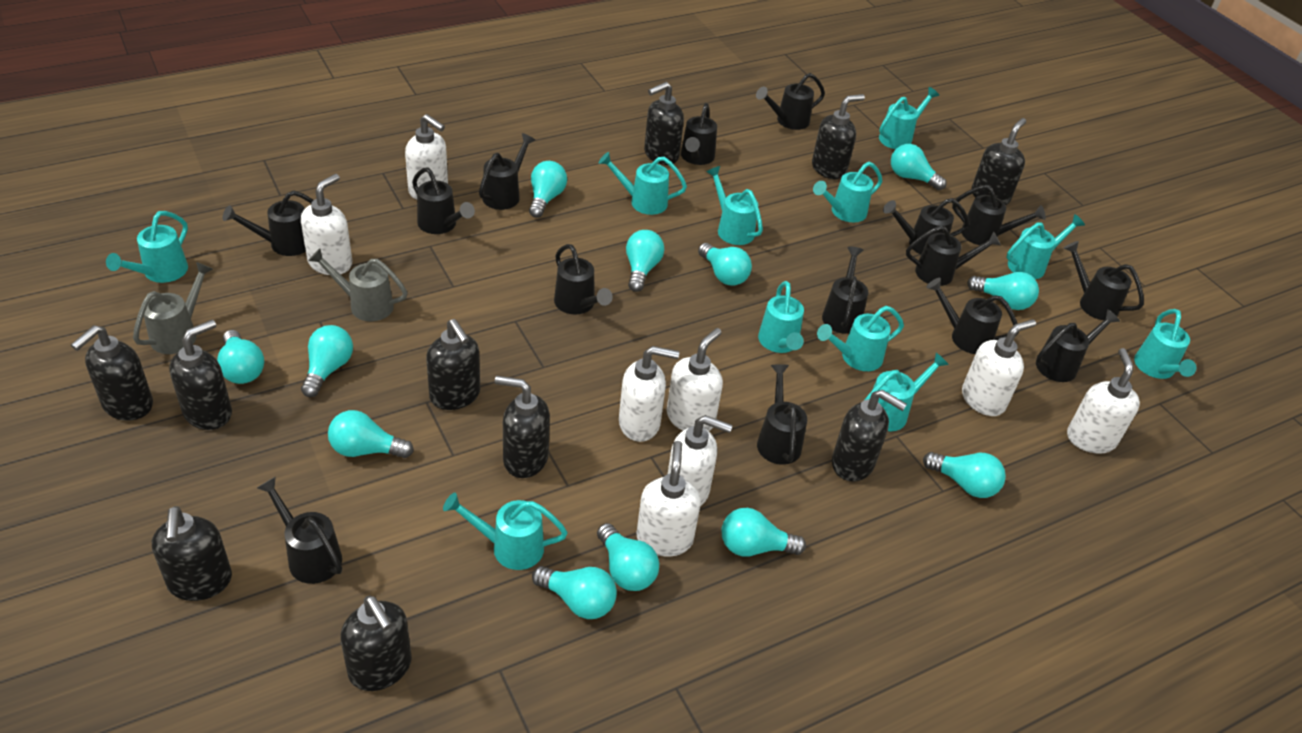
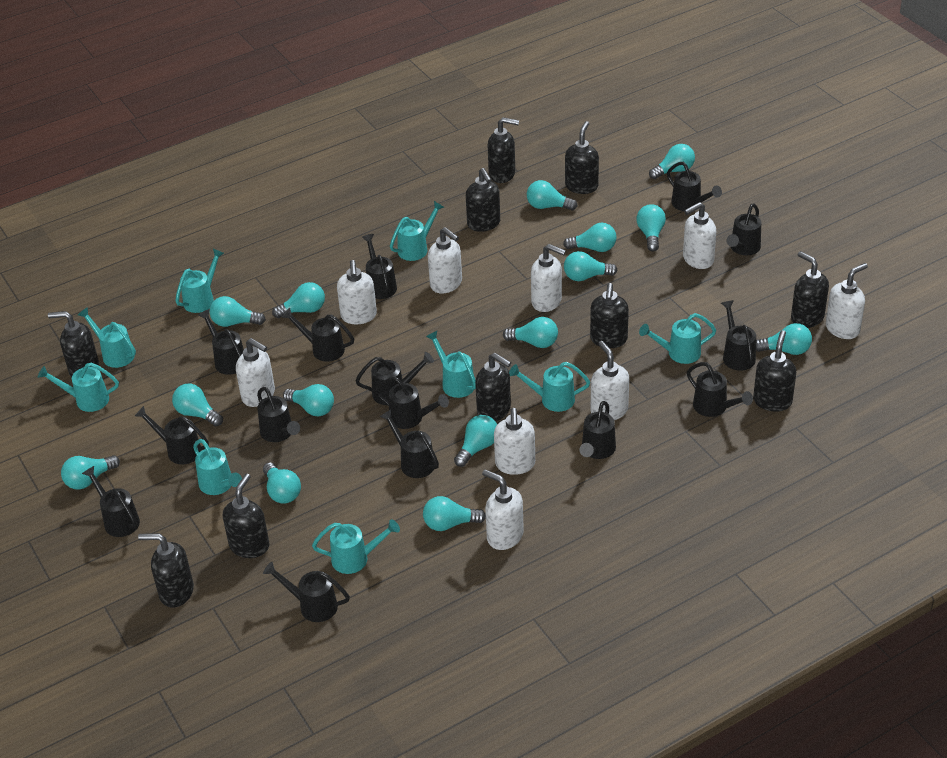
grey watering can: 2 -> 0
turquoise light bulb: 12 -> 15
turquoise watering can: 11 -> 9
white soap dispenser: 8 -> 9

